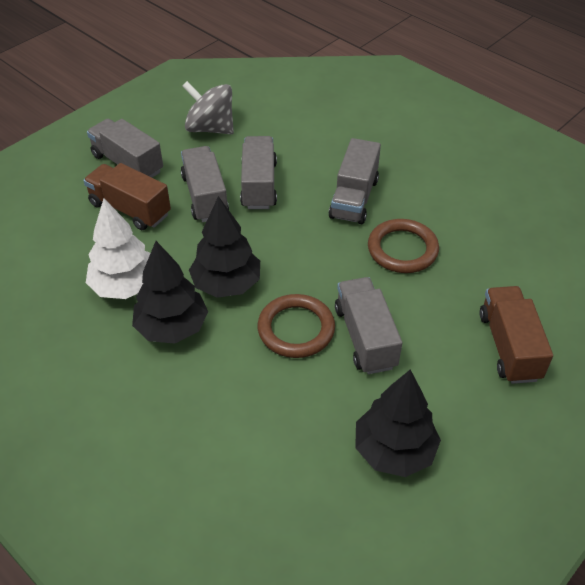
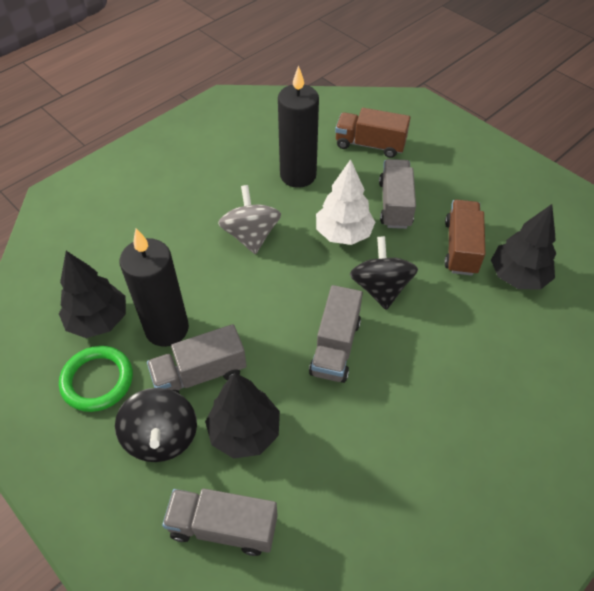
black candle: 0 -> 2
black spinning top: 0 -> 2
brown ring: 2 -> 0
green ring: 0 -> 1
grey truck: 5 -> 4

